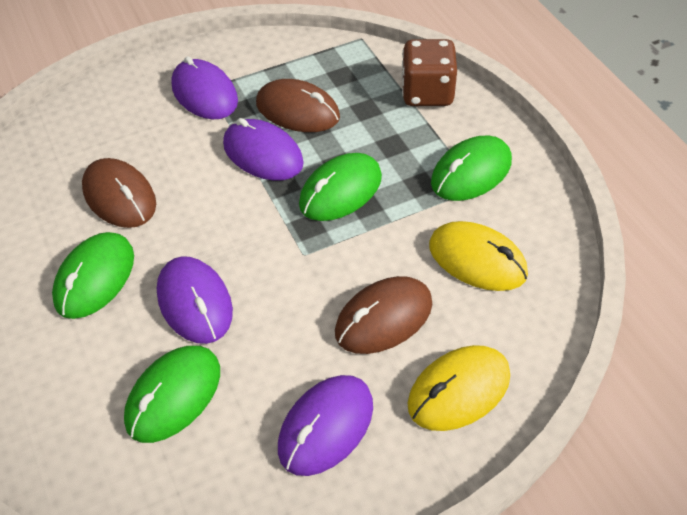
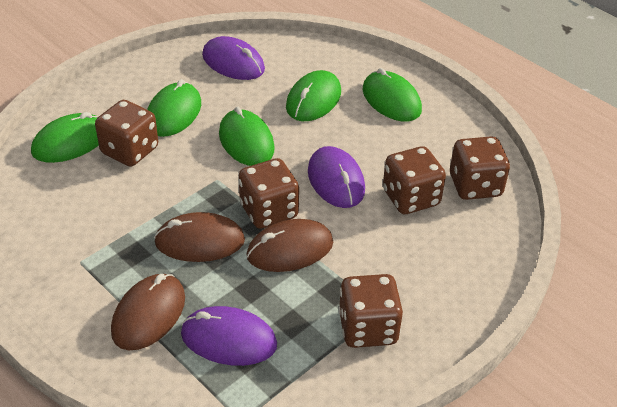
brown dice: 1 -> 5
green mouse: 4 -> 5
purple mouse: 4 -> 3
yellow mouse: 2 -> 0

